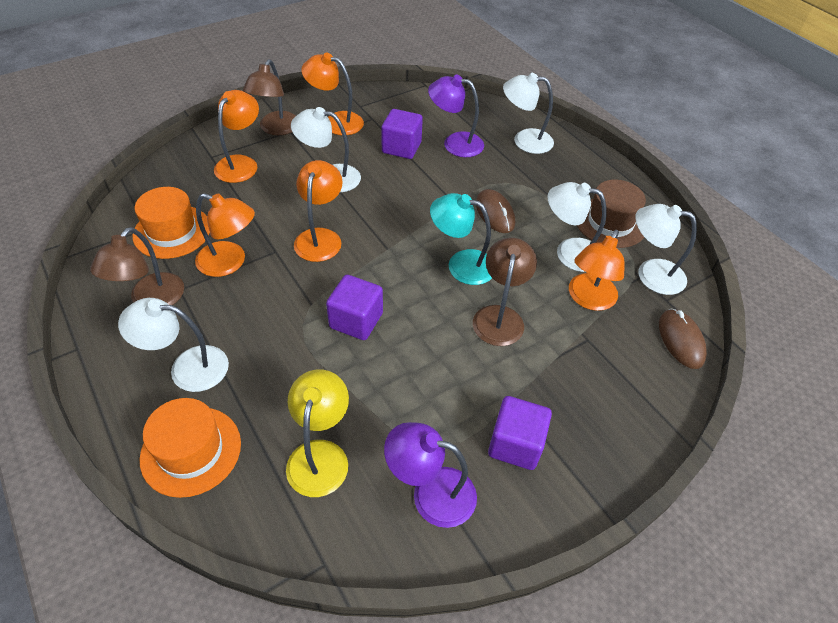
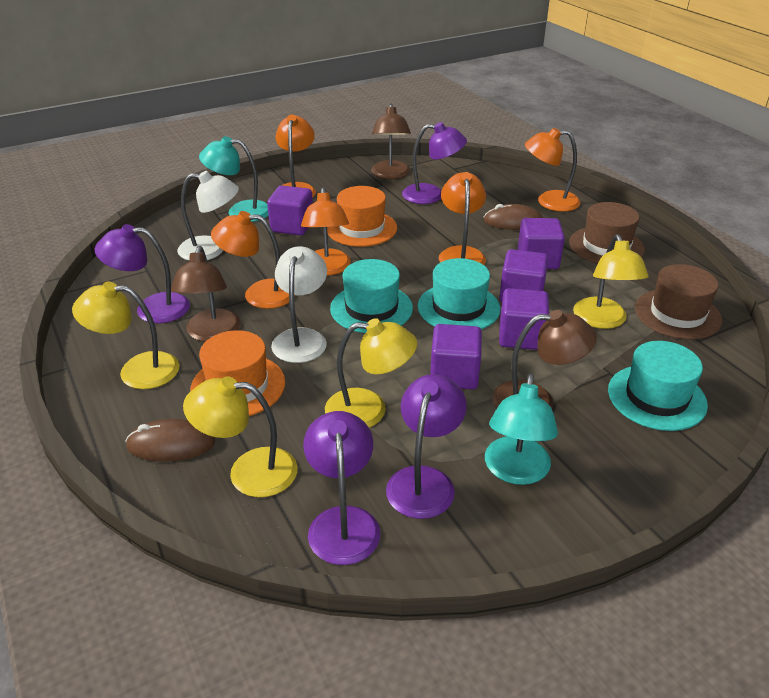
brown hat: 1 -> 2
purple cube: 3 -> 5
purple lamp: 2 -> 4
turquoise hat: 0 -> 3
turquoise lamp: 1 -> 2
white lamp: 5 -> 2
yellow lamp: 1 -> 4

